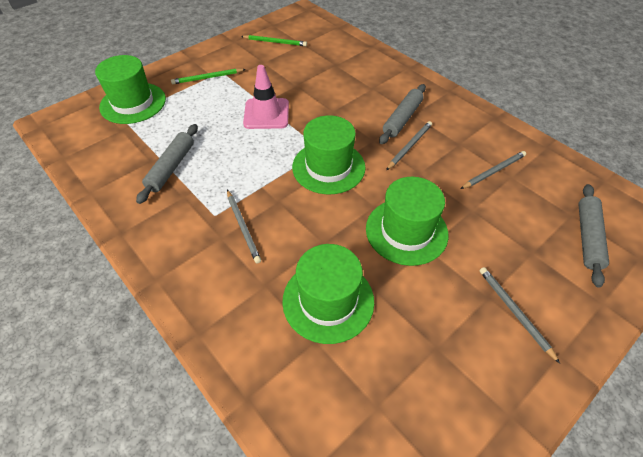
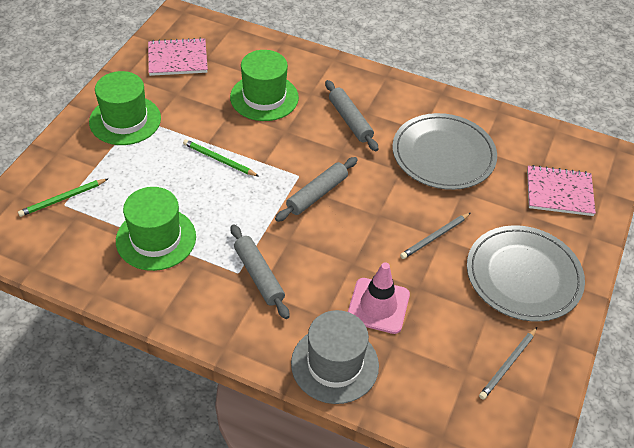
green hat: 4 -> 3
grey hat: 0 -> 1
grey pencil: 4 -> 2
grey plate: 0 -> 2
pink notebook: 0 -> 2

